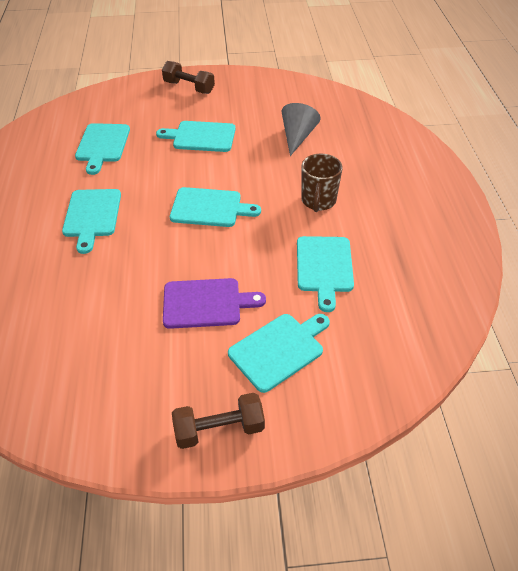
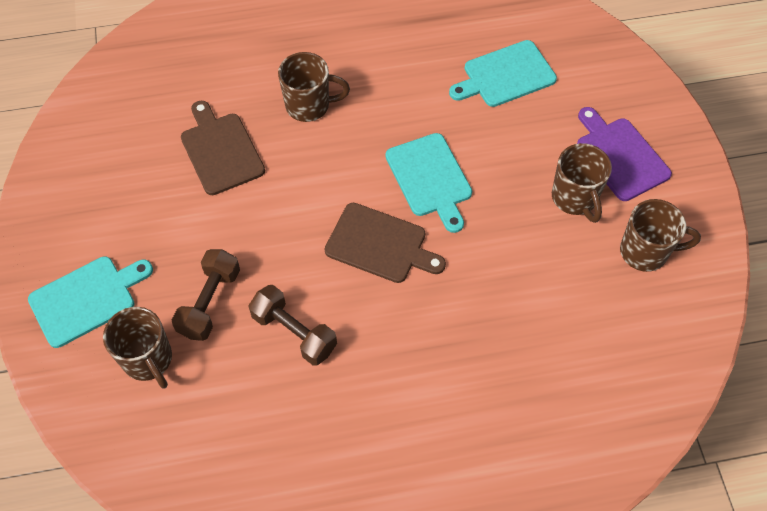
brown cutting board: 0 -> 2
brown mug: 1 -> 4
grey cone: 1 -> 0
turquoise cutting board: 6 -> 3

